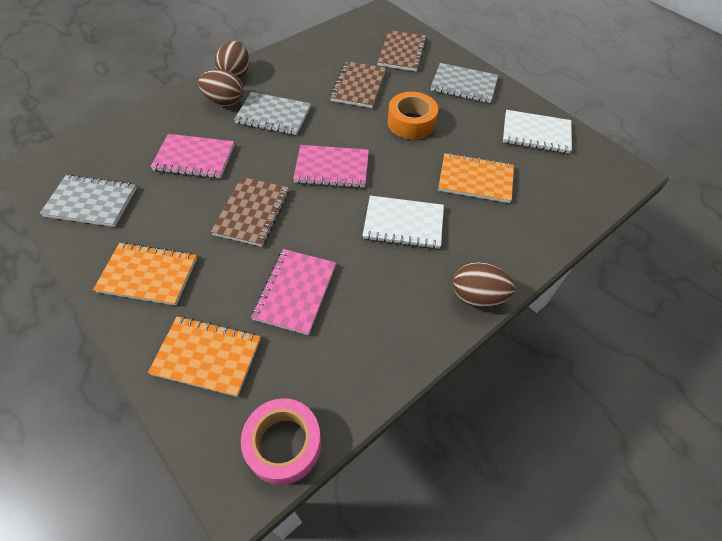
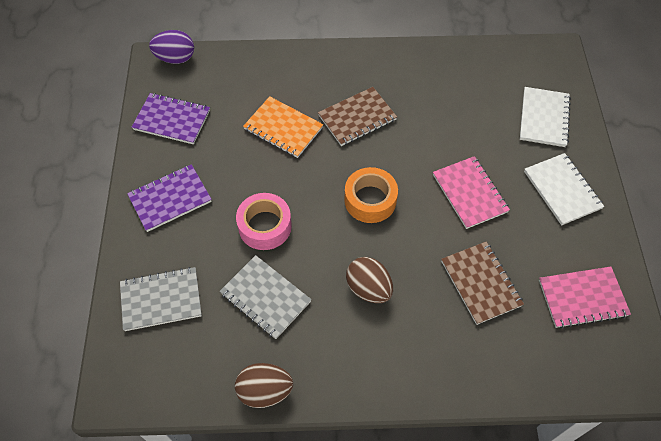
brown egg: 3 -> 2
brown notebook: 3 -> 2
grey notebook: 3 -> 2
orange notebook: 3 -> 1
pink notebook: 3 -> 2
purple egg: 0 -> 1
purple notebook: 0 -> 2

